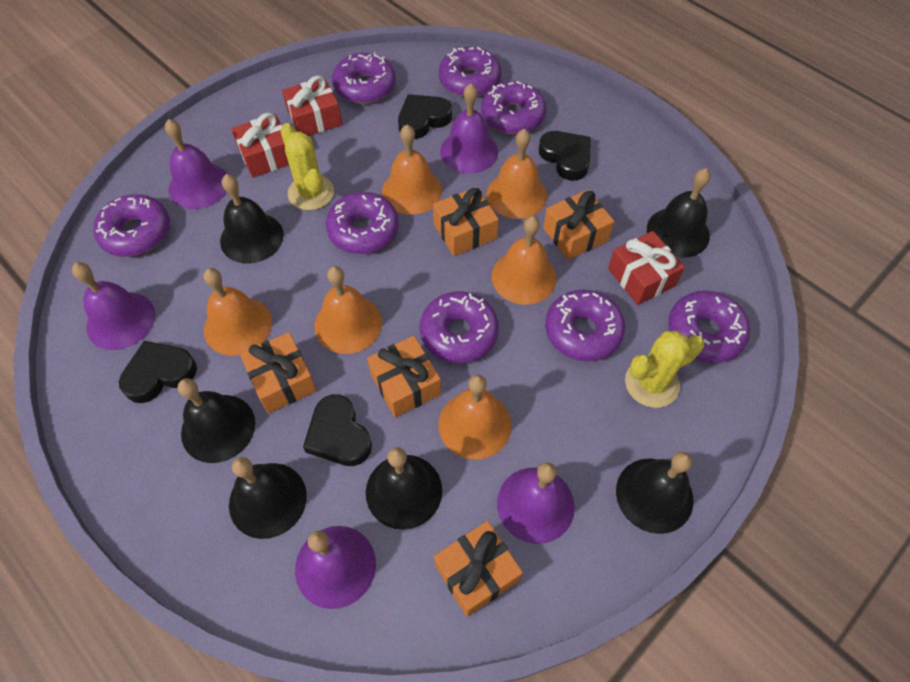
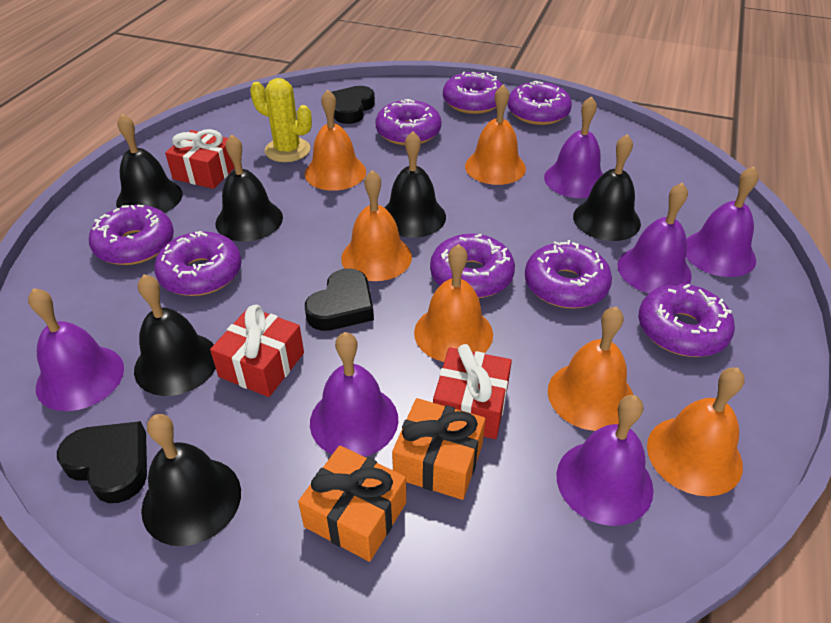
black heart: 4 -> 3
orange gift: 5 -> 2
purple bell: 5 -> 6
yellow cactus: 2 -> 1

